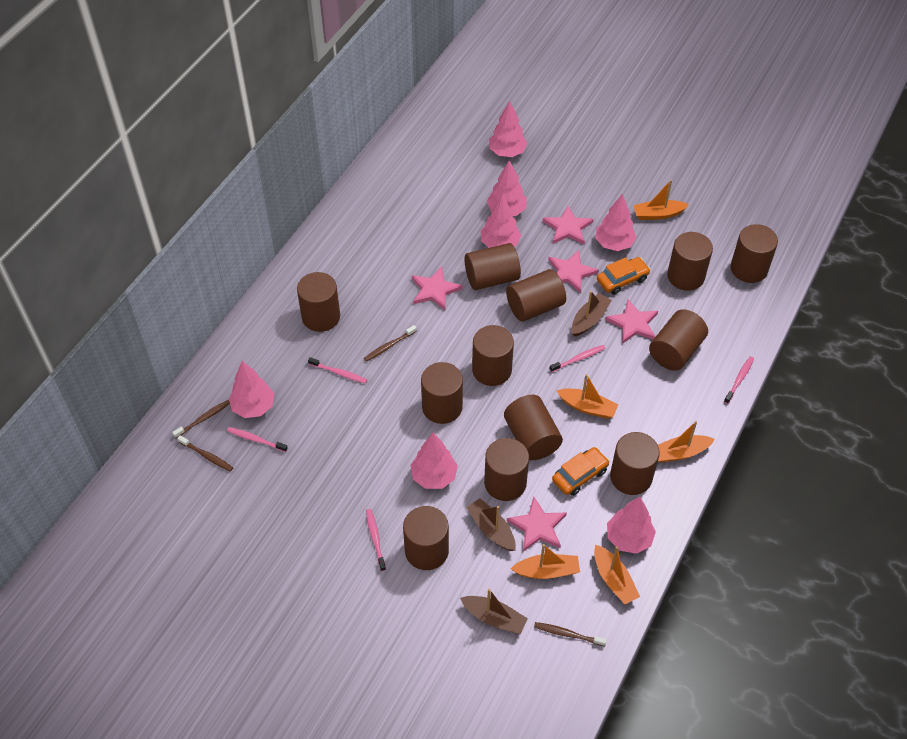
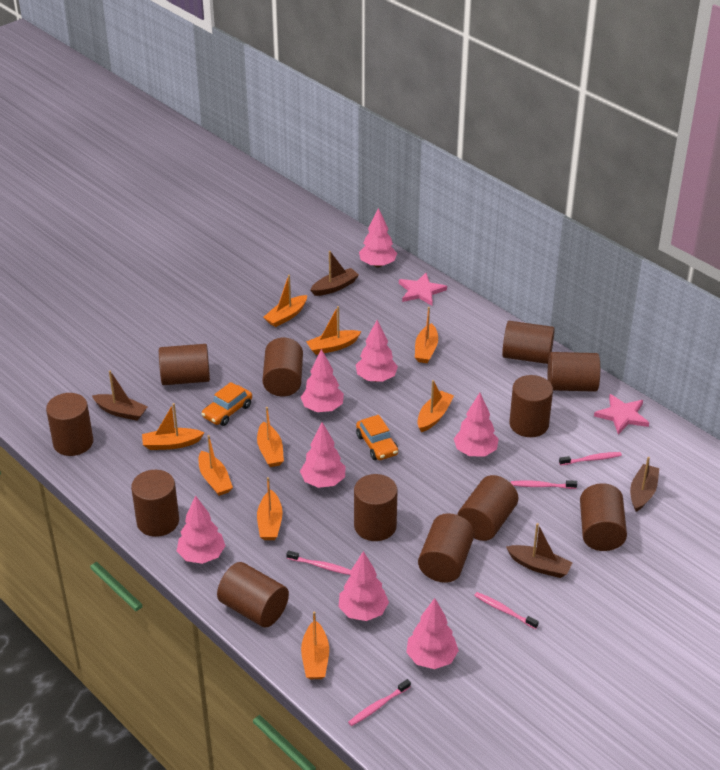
brown boat: 3 -> 4
brown toothbrush: 4 -> 0
orange boat: 5 -> 9
pink star: 5 -> 2
pink tree: 7 -> 8

